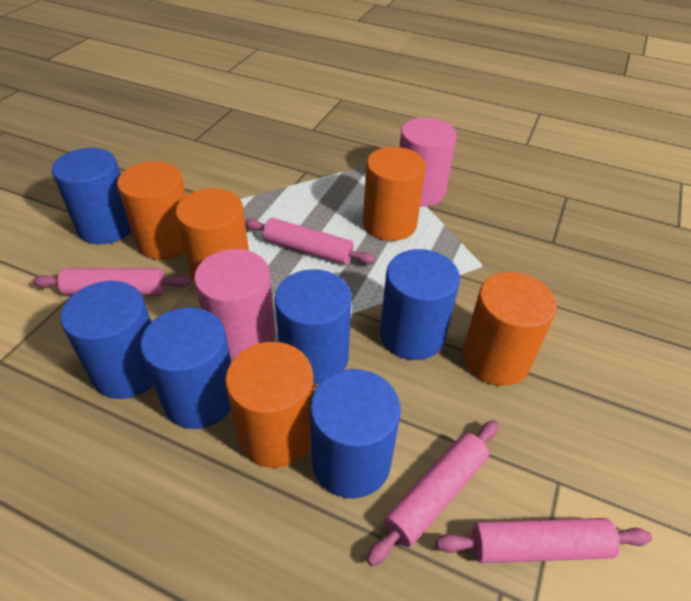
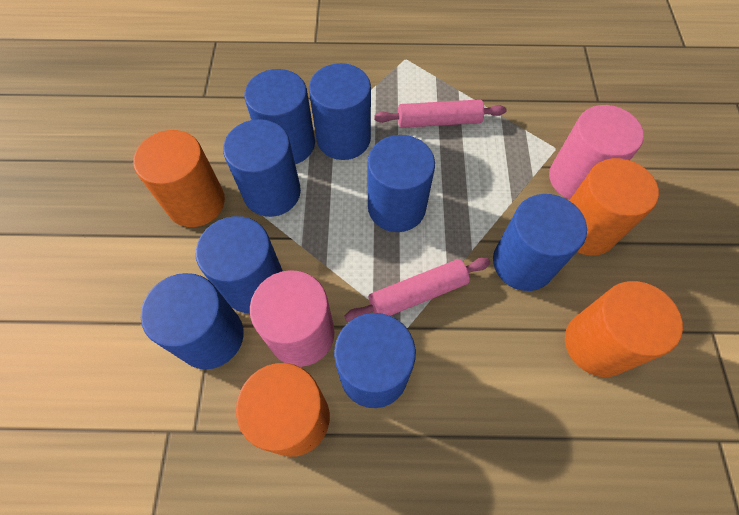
blue cylinder: 6 -> 8
orange cylinder: 5 -> 4
pink rolling pin: 4 -> 2

